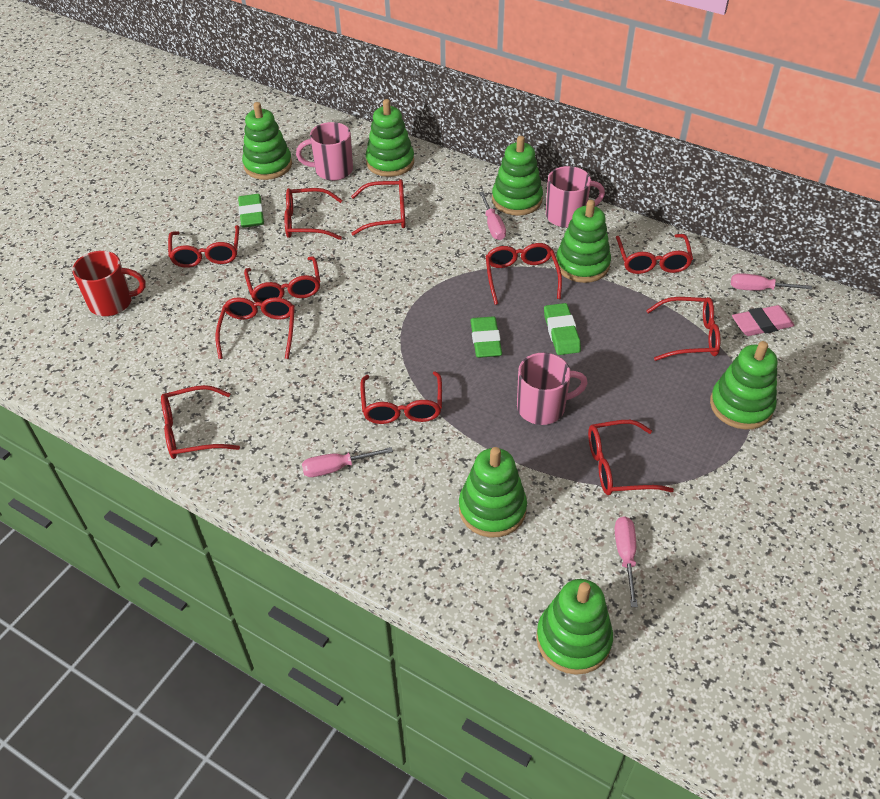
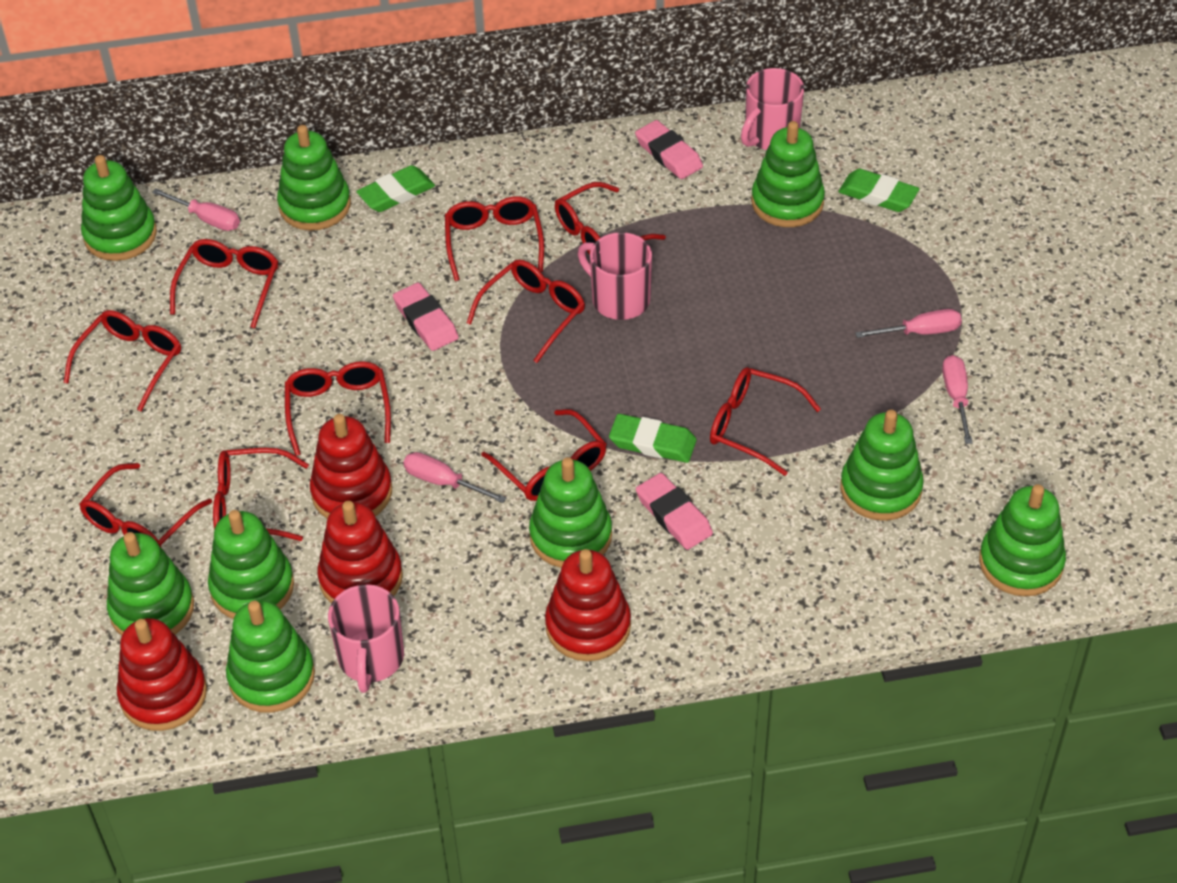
green stacking toy: 7 -> 9
pink eraser: 1 -> 3
red glasses: 11 -> 10
red mug: 1 -> 0
red stacking toy: 0 -> 4

